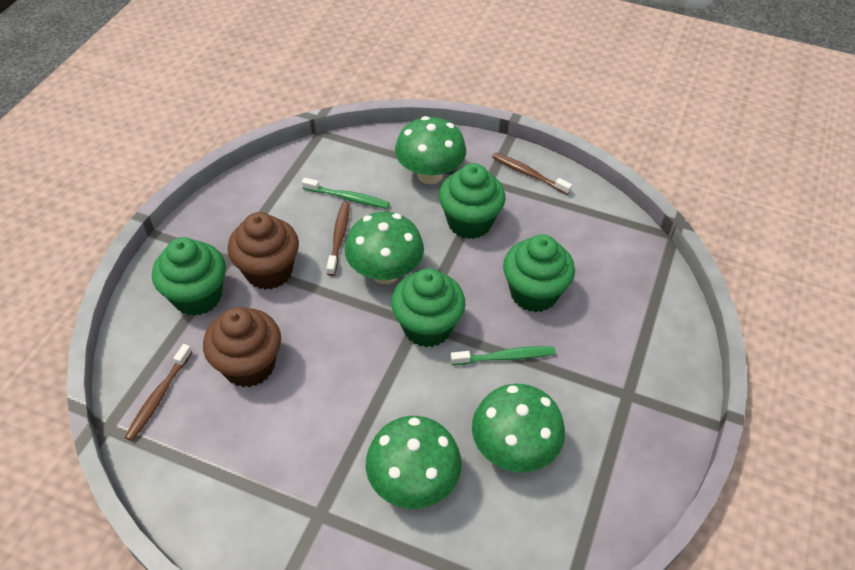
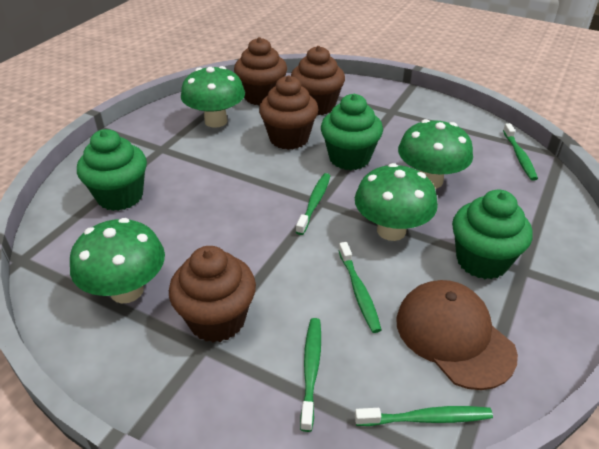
brown cap: 0 -> 1
brown cupcake: 2 -> 4
brown toothbrush: 3 -> 0
green cupcake: 4 -> 3
green toothbrush: 2 -> 5

